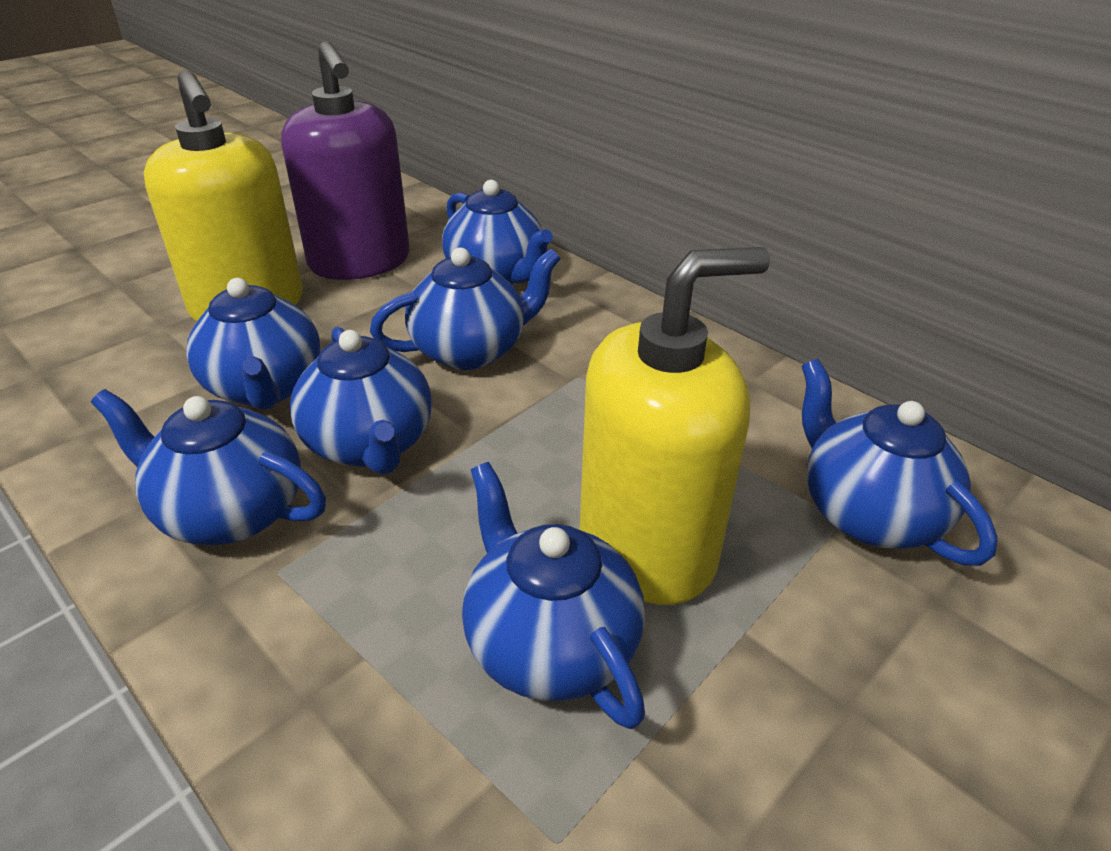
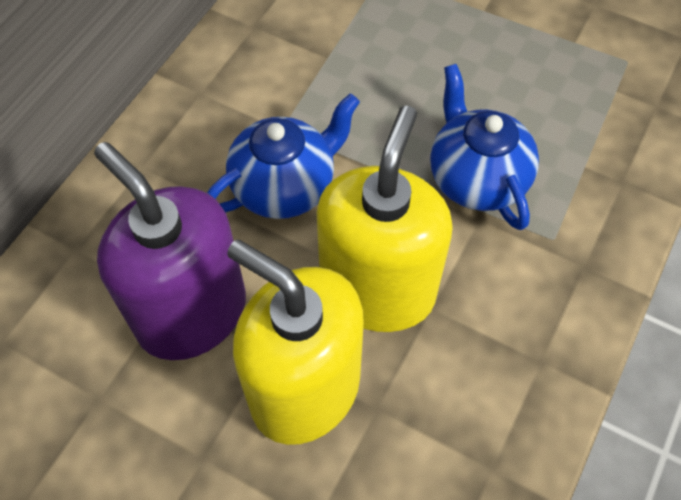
blue teapot: 7 -> 2

